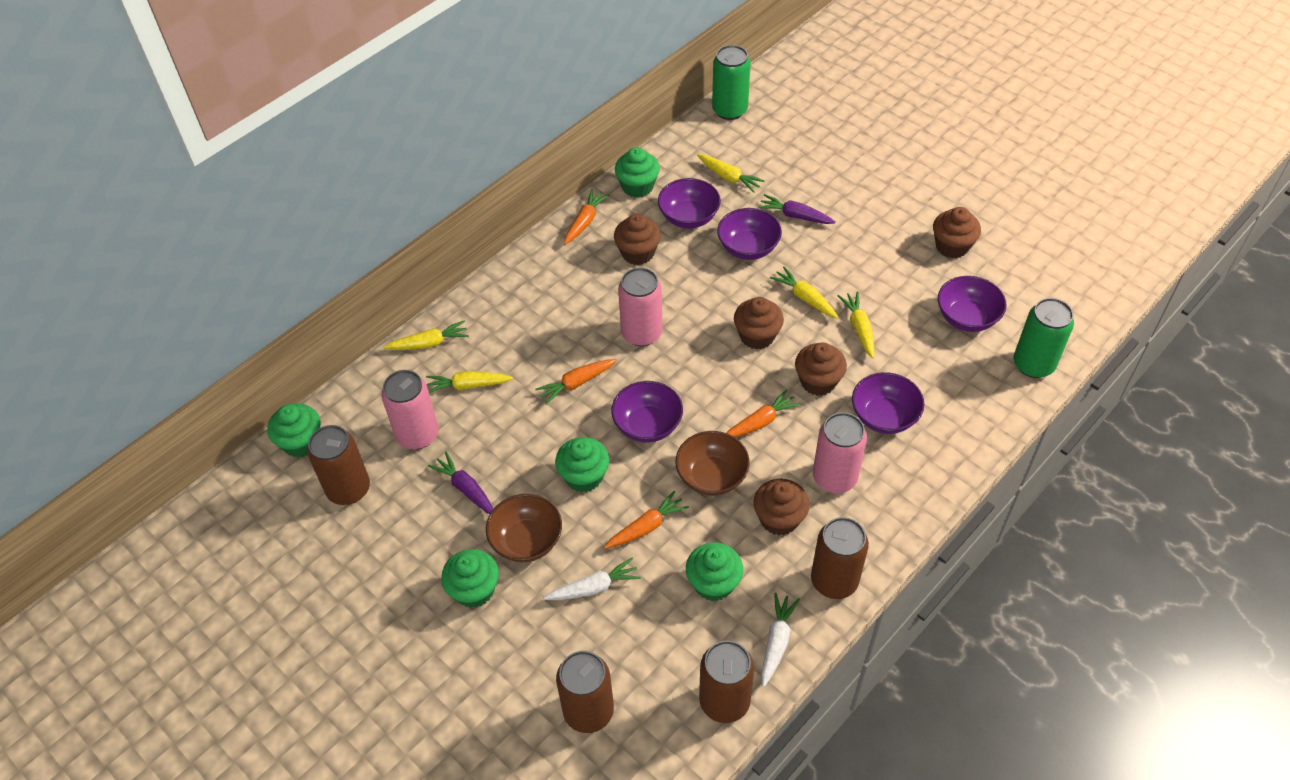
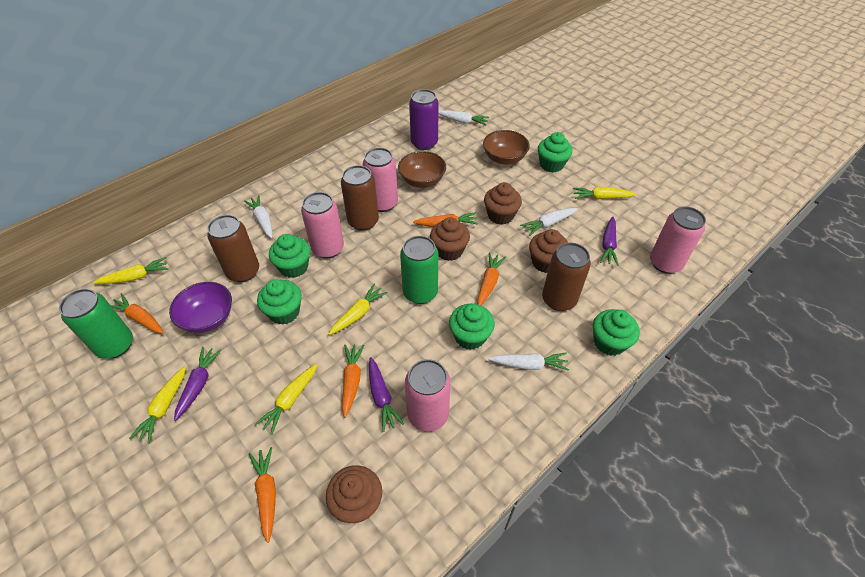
brown can: 4 -> 3
brown cupcake: 5 -> 4
orange carrot: 4 -> 5
pink can: 3 -> 4
purple bowl: 5 -> 1
purple can: 0 -> 1
purple carrot: 2 -> 3
white carrot: 2 -> 4

